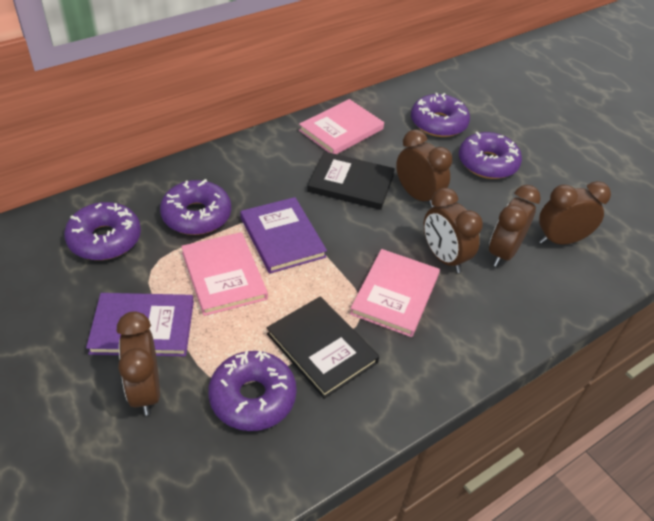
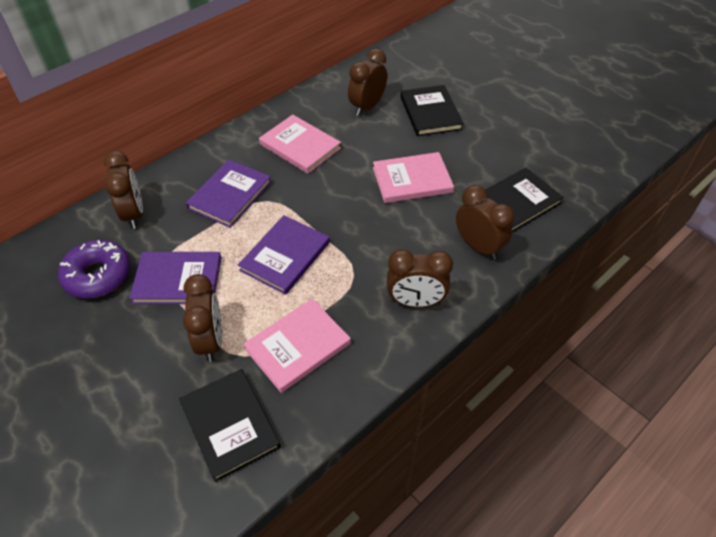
black book: 2 -> 3
purple book: 2 -> 3
purple donut: 5 -> 1

